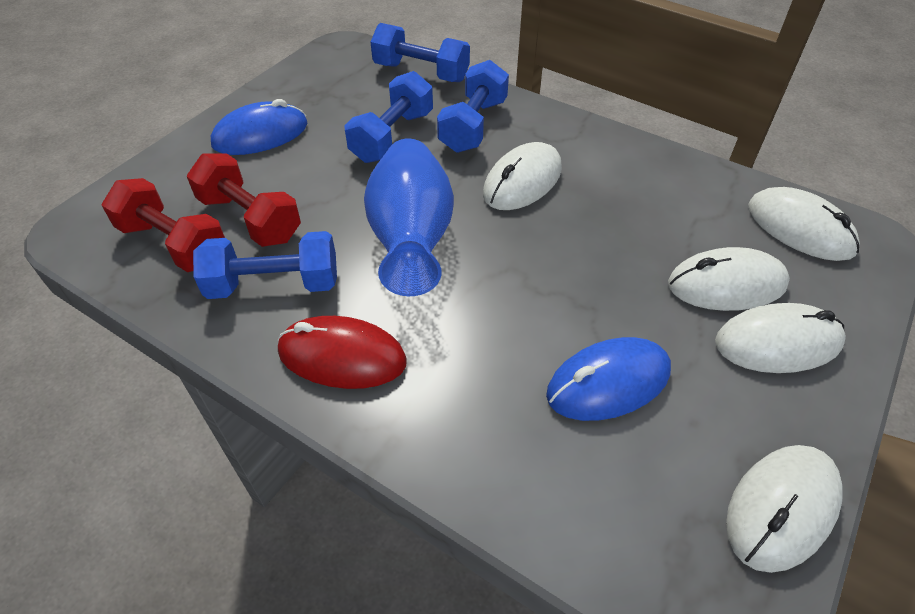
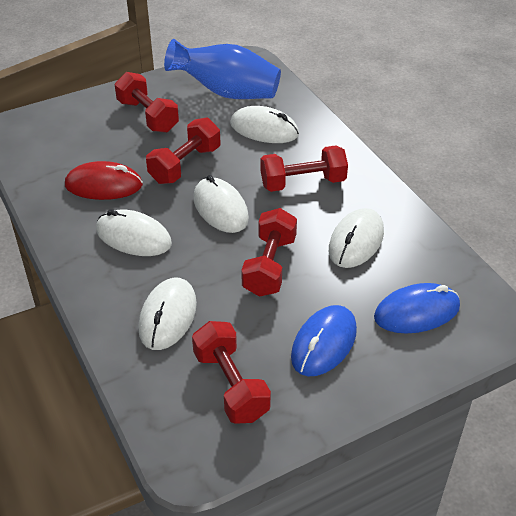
blue dumbbell: 4 -> 0
red dumbbell: 2 -> 5

